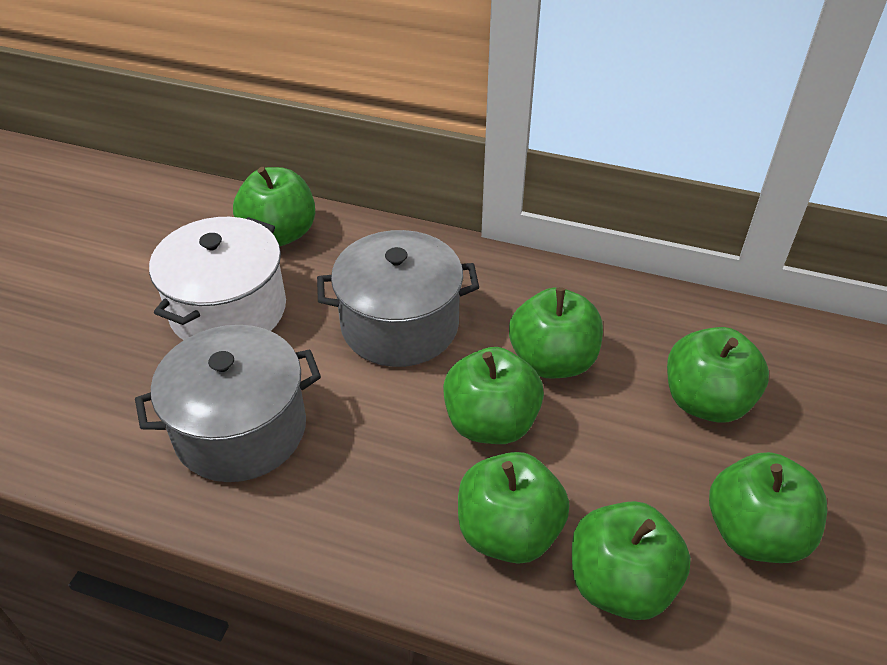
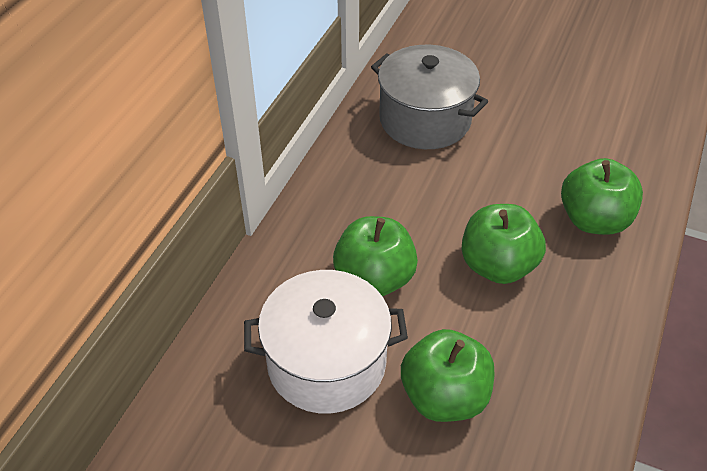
green apple: 7 -> 4
grey pot: 2 -> 1

